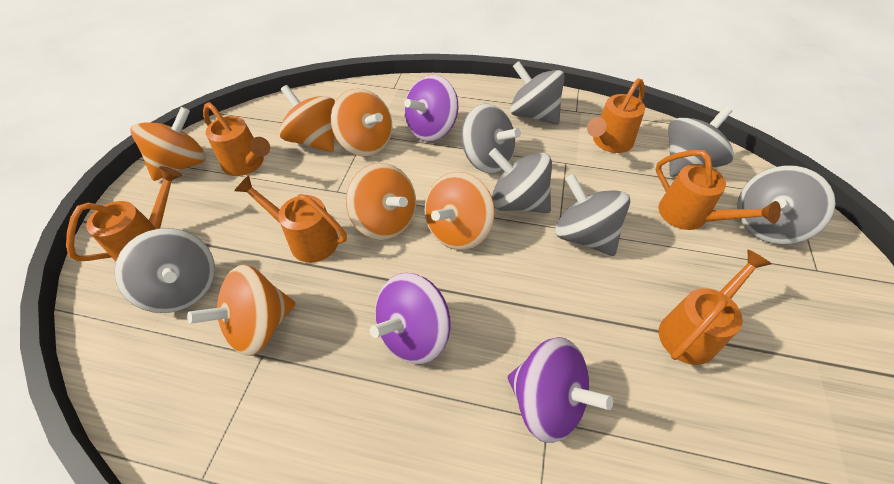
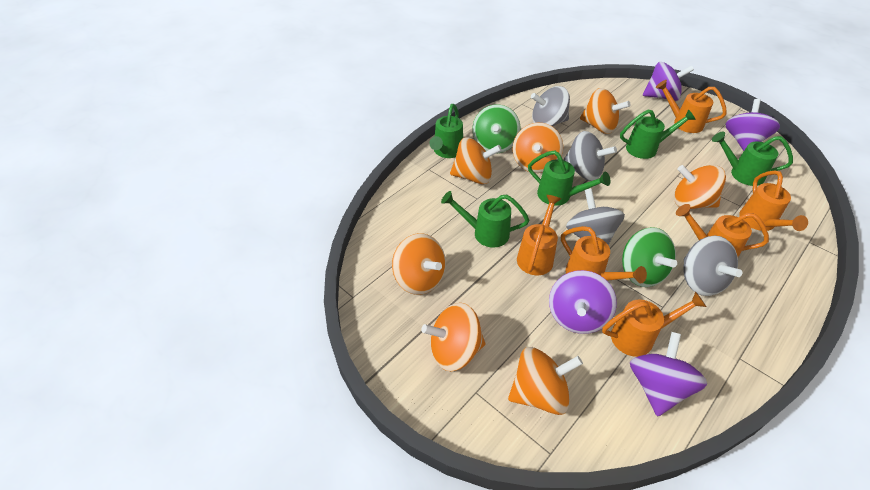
green spinning top: 0 -> 2
green watering can: 0 -> 5
grey spinning top: 7 -> 4
orange spinning top: 6 -> 7
purple spinning top: 3 -> 4

